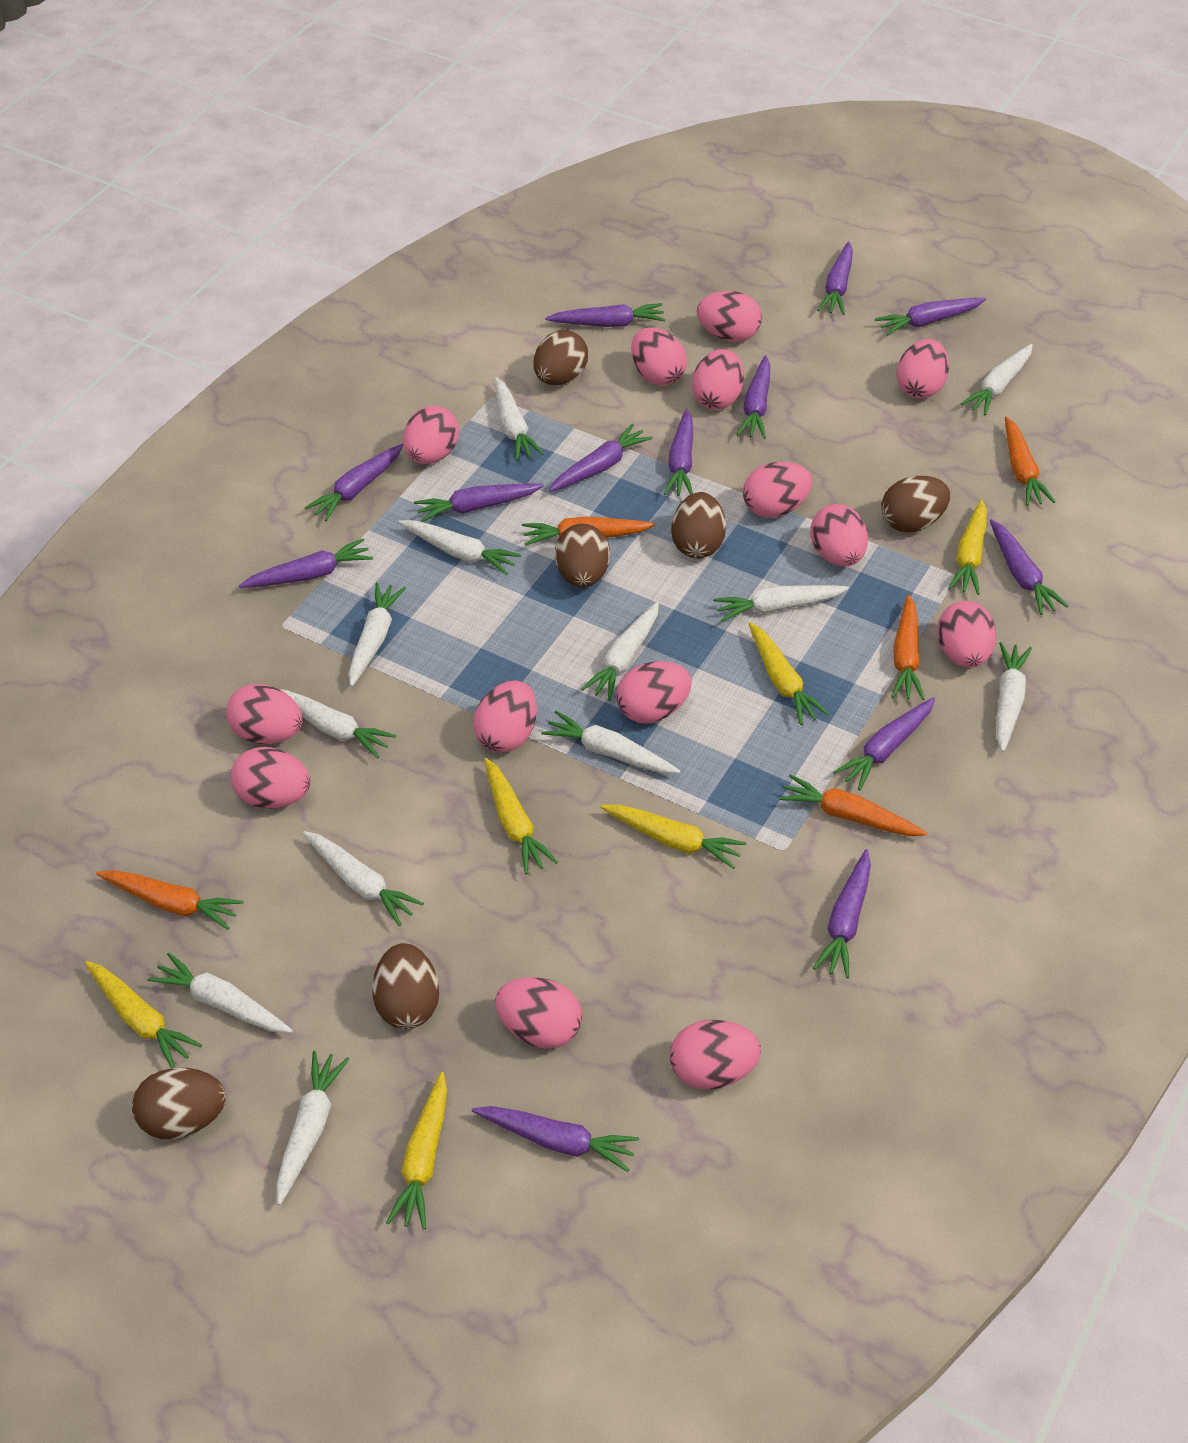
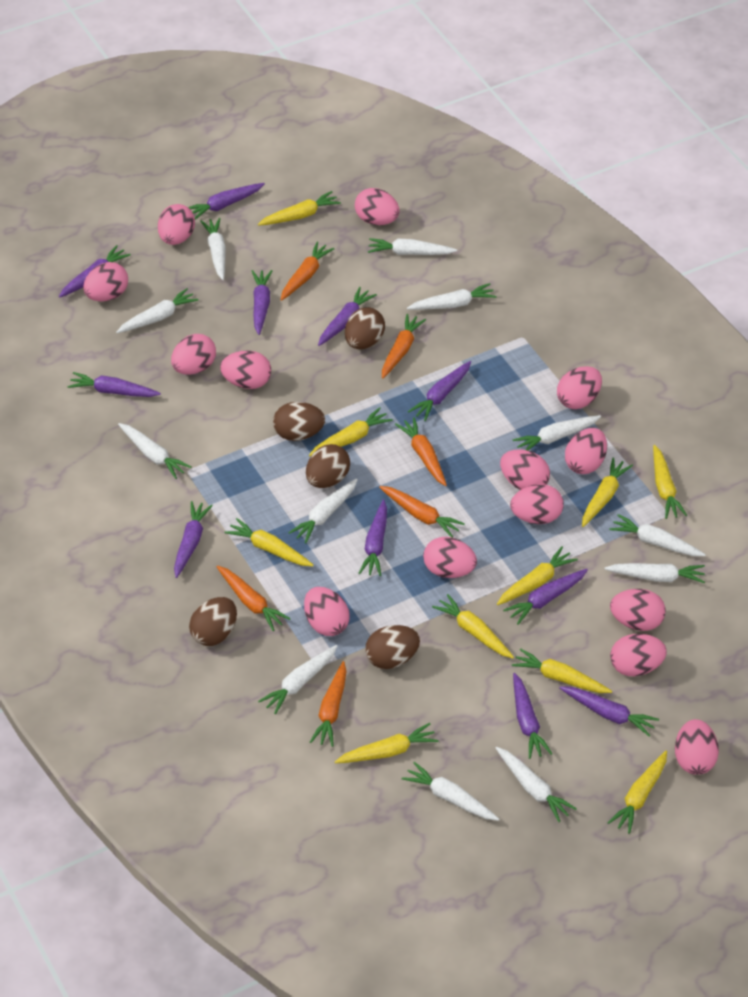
brown egg: 6 -> 5
orange carrot: 5 -> 6
purple carrot: 13 -> 11
yellow carrot: 6 -> 10

